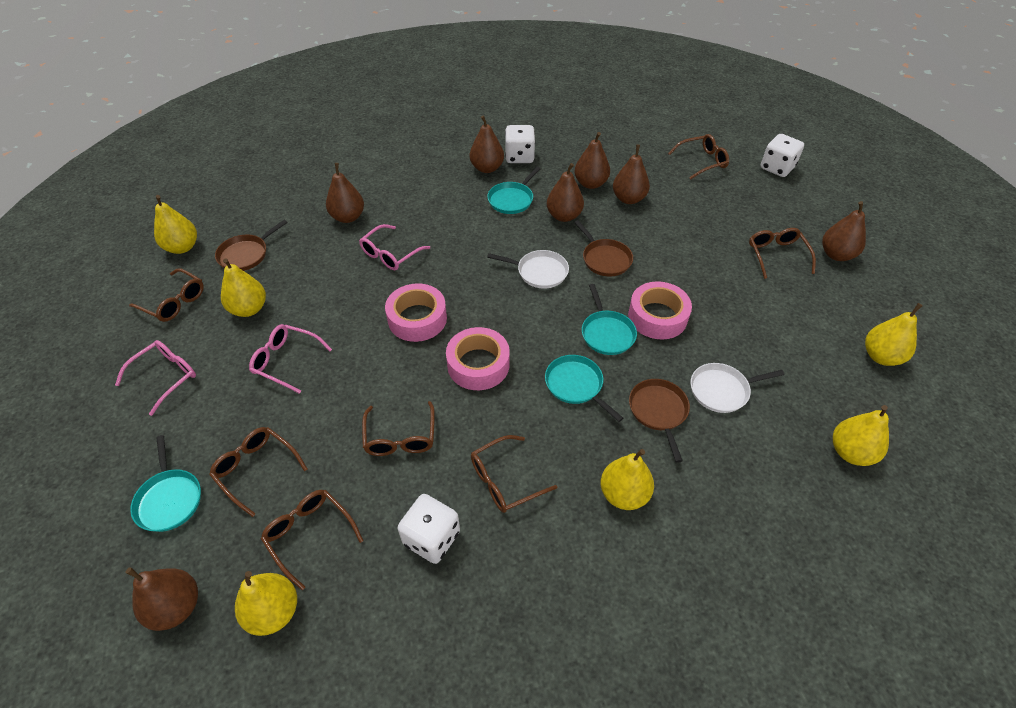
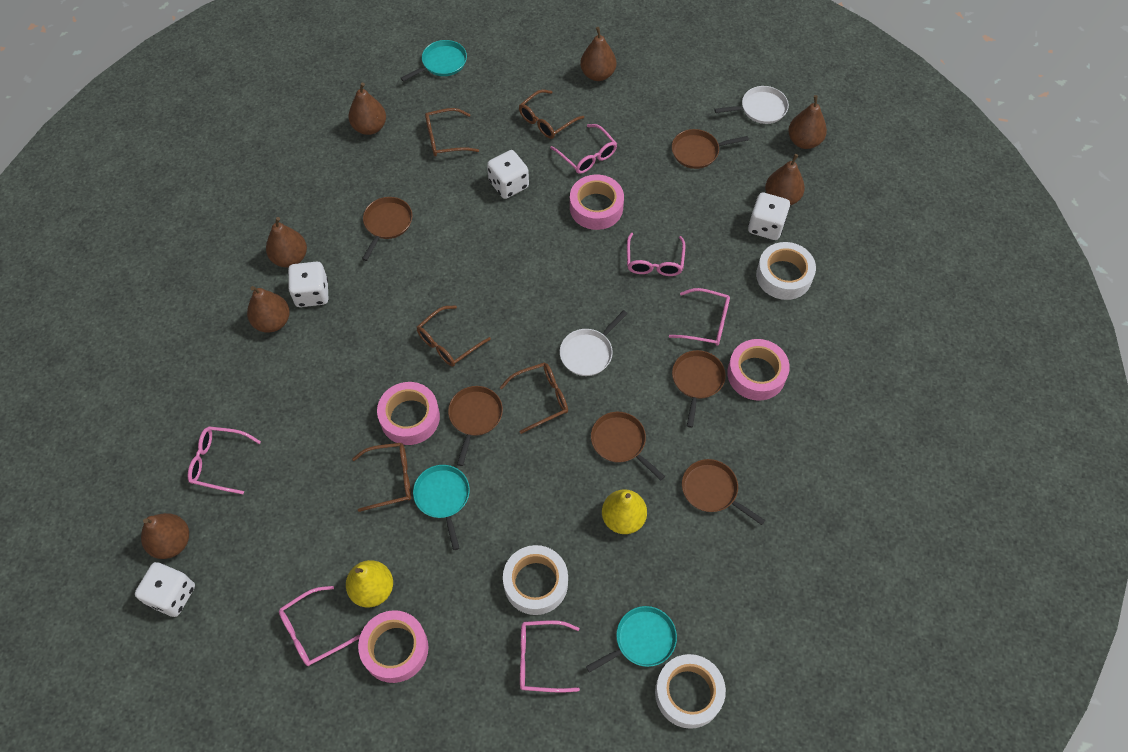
brown glasses: 7 -> 5
brown pan: 3 -> 6
pink glasses: 3 -> 6
pink tape: 3 -> 4
turquoise pan: 4 -> 3
white dice: 3 -> 4
white tape: 0 -> 3
yellow pear: 6 -> 2

